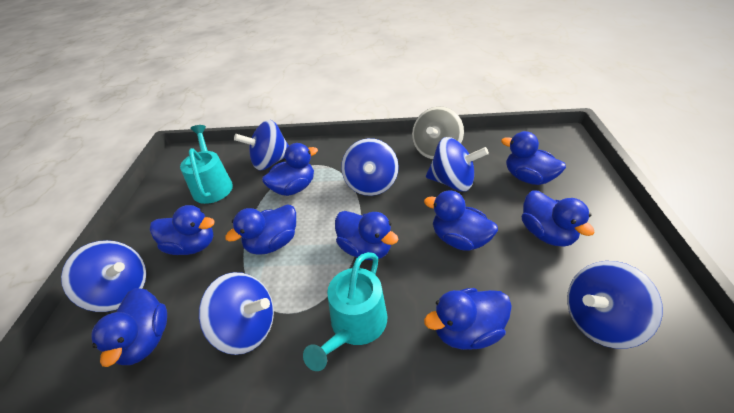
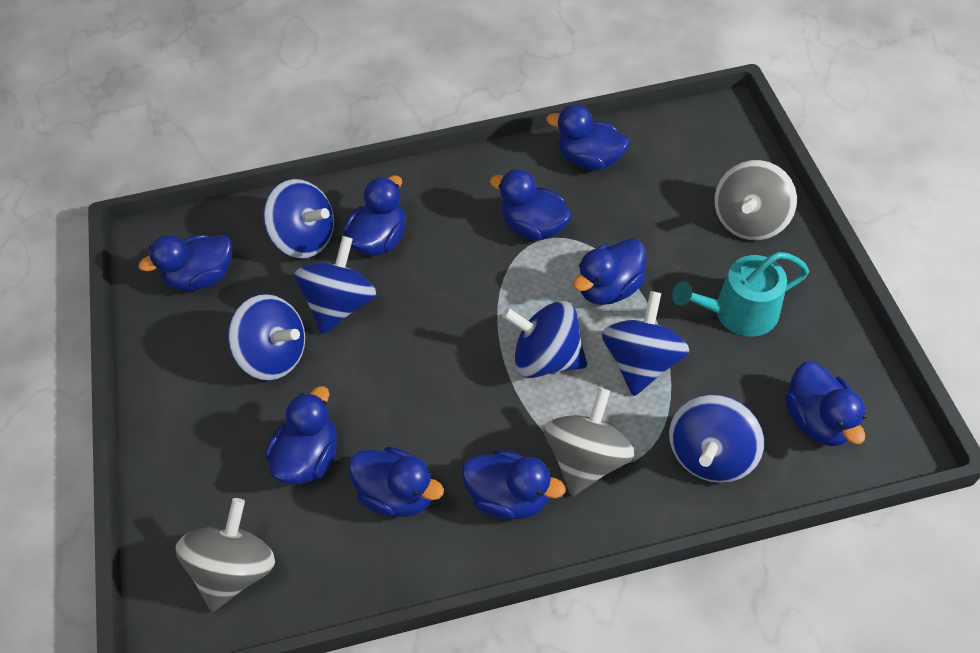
grey spinning top: 1 -> 3
turquoise watering can: 2 -> 1

